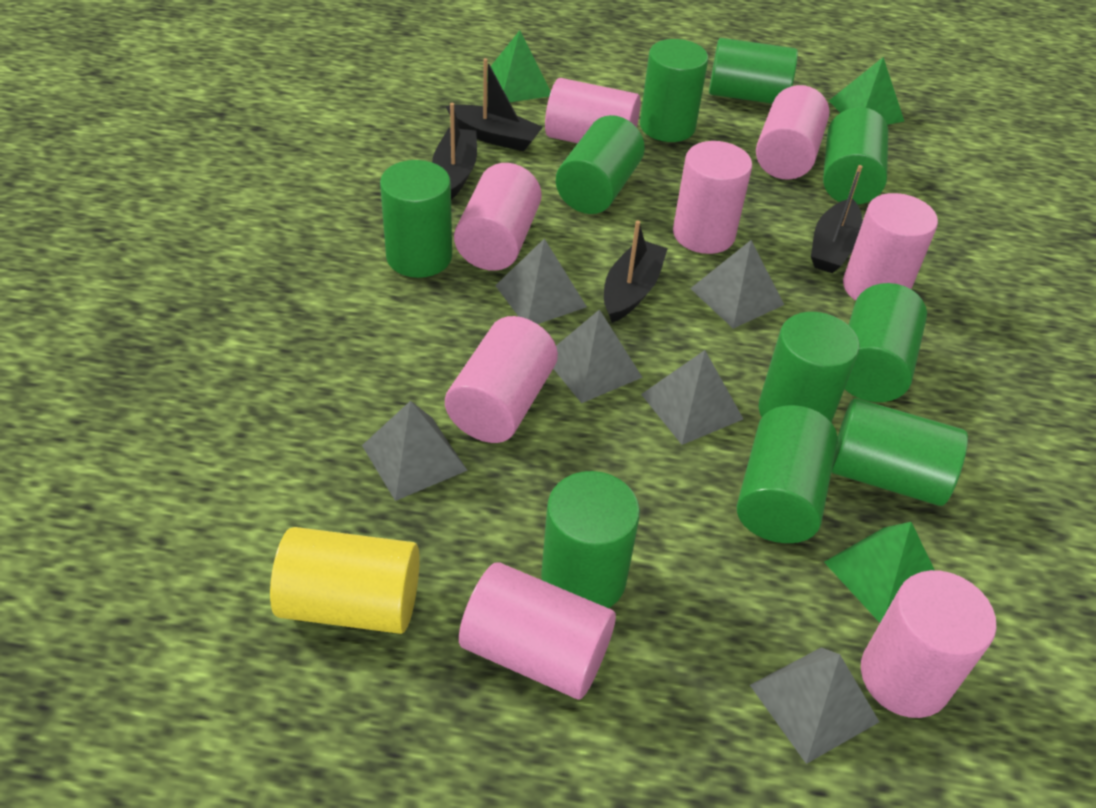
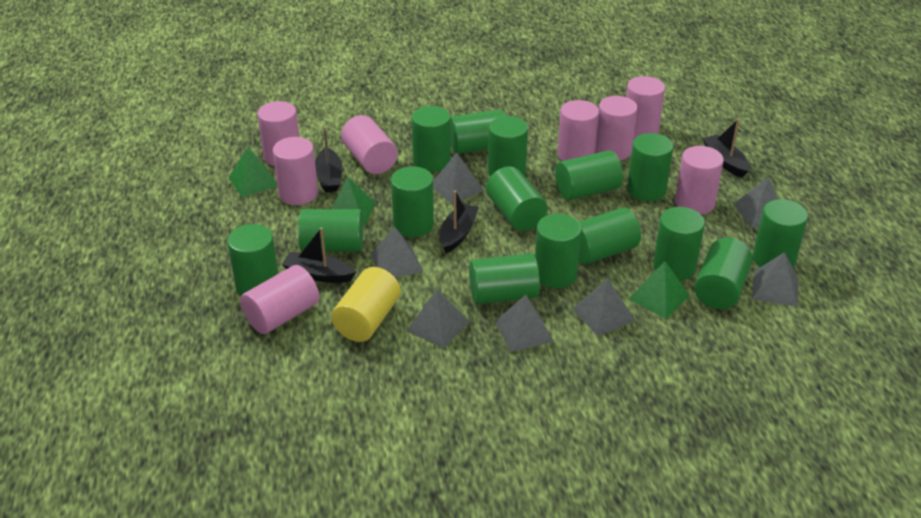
green cylinder: 10 -> 15
grey pyramid: 6 -> 7

